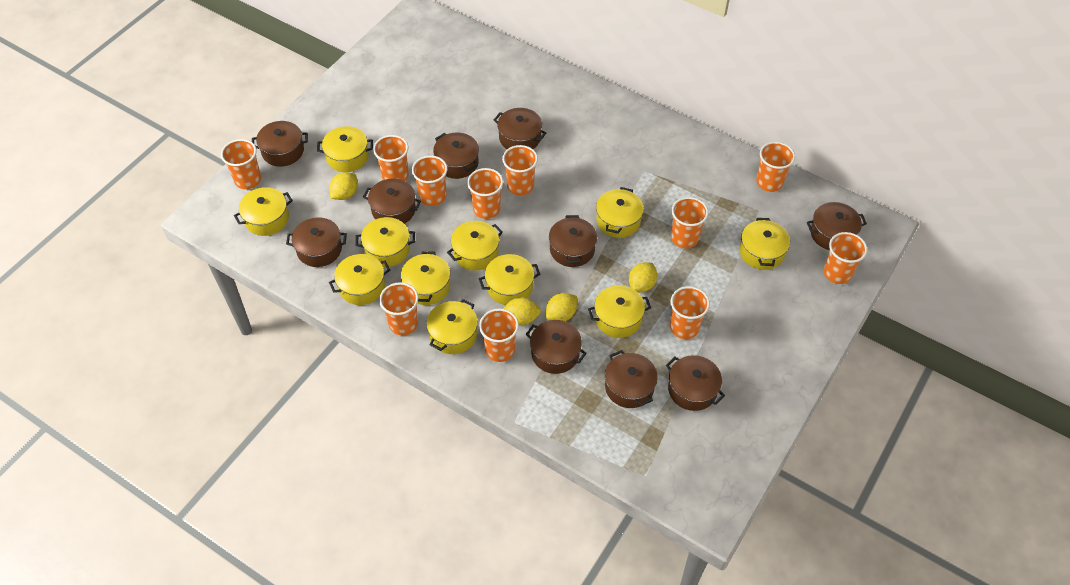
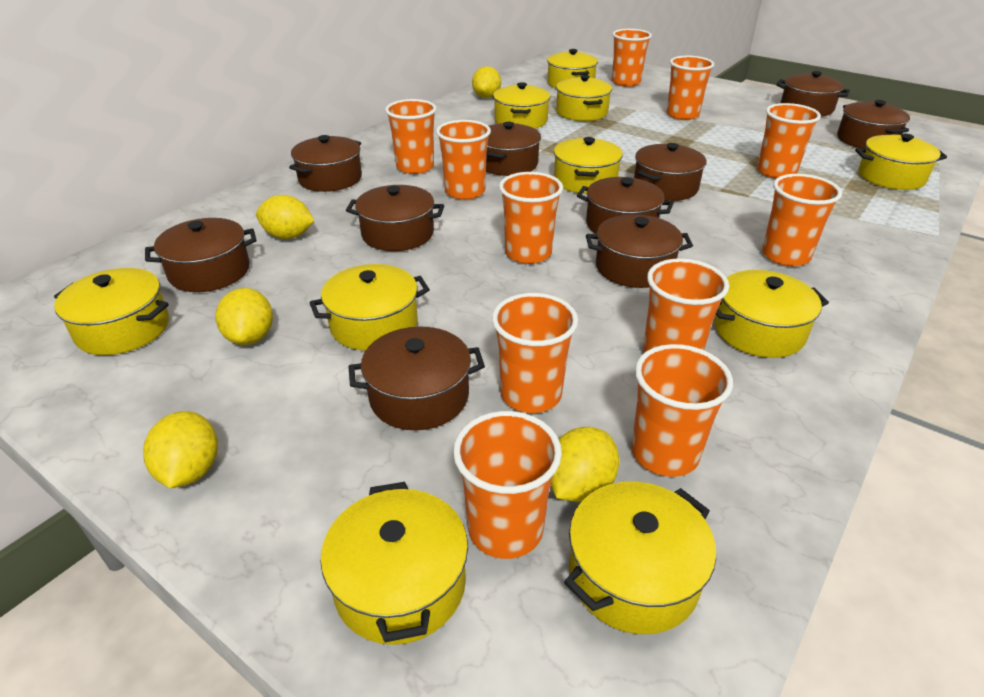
yellow lemon: 4 -> 5
yellow pot: 11 -> 10

